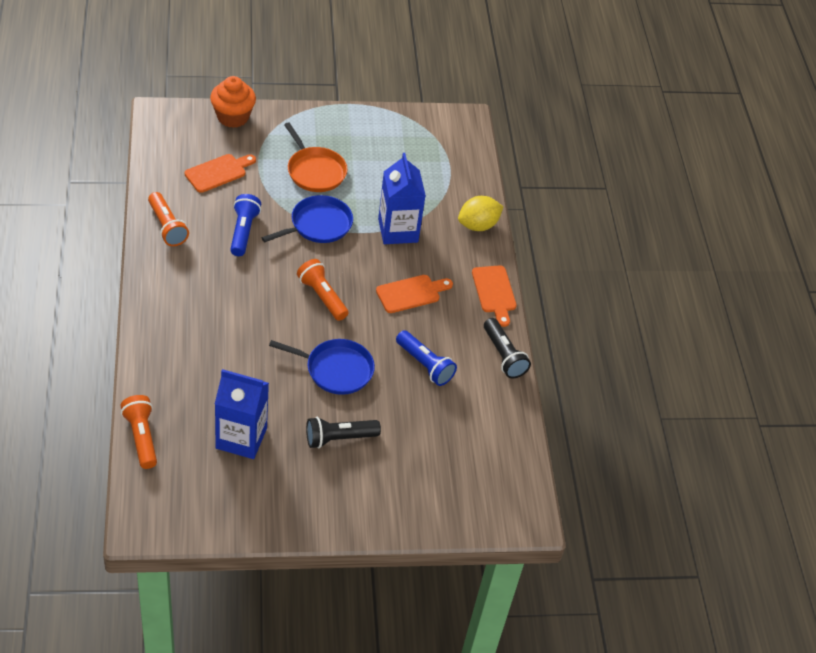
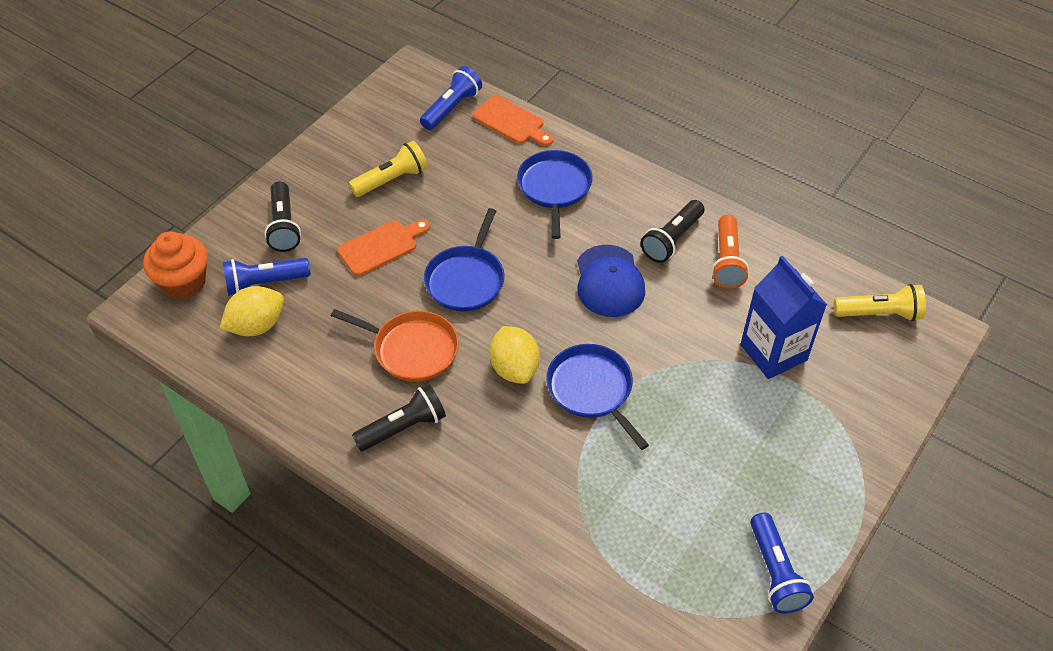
black flashlight: 2 -> 3
blue cap: 0 -> 1
blue carton: 2 -> 1
blue flashlight: 2 -> 3
blue pan: 2 -> 3
orange cutting board: 3 -> 2
orange flashlight: 3 -> 1
yellow flashlight: 0 -> 2
yellow lemon: 1 -> 2

